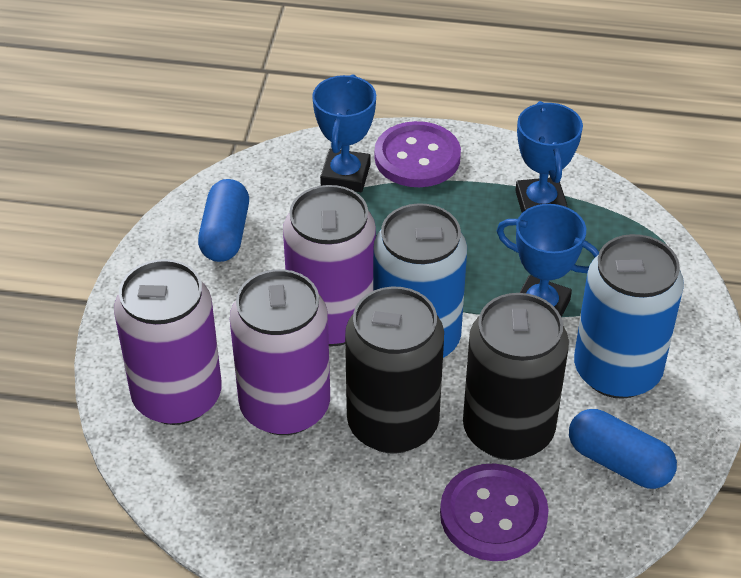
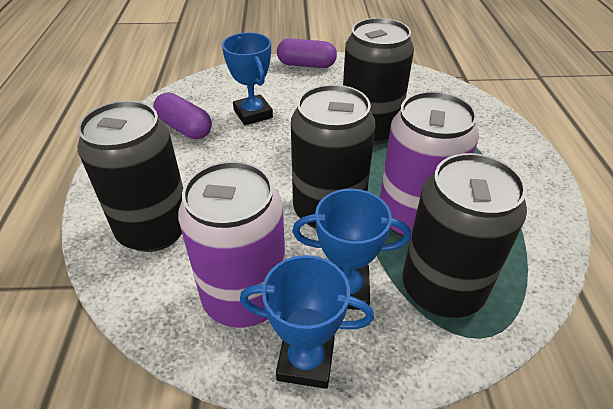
black can: 2 -> 4
blue can: 2 -> 0
blue capsule: 2 -> 0
purple button: 2 -> 0
purple can: 3 -> 2
purple capsule: 0 -> 2

